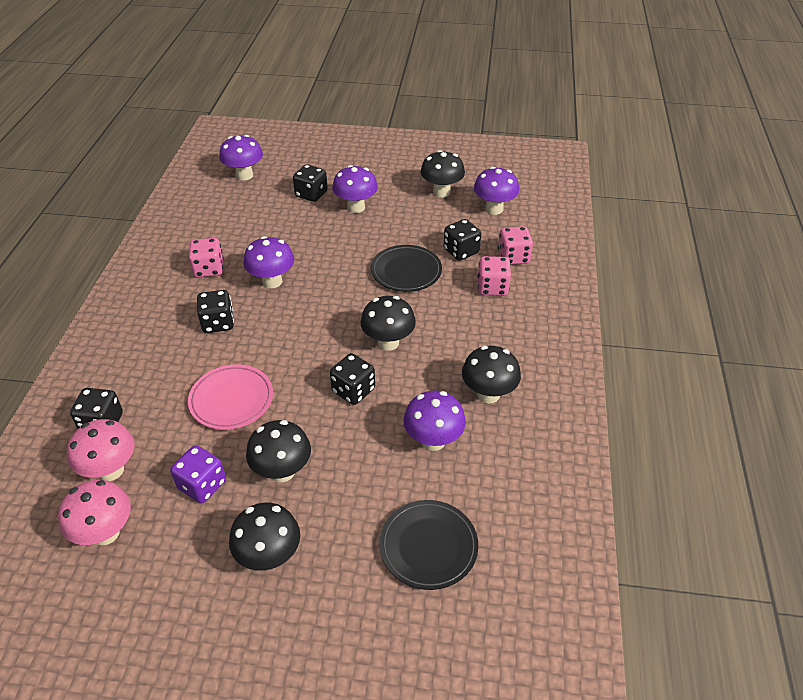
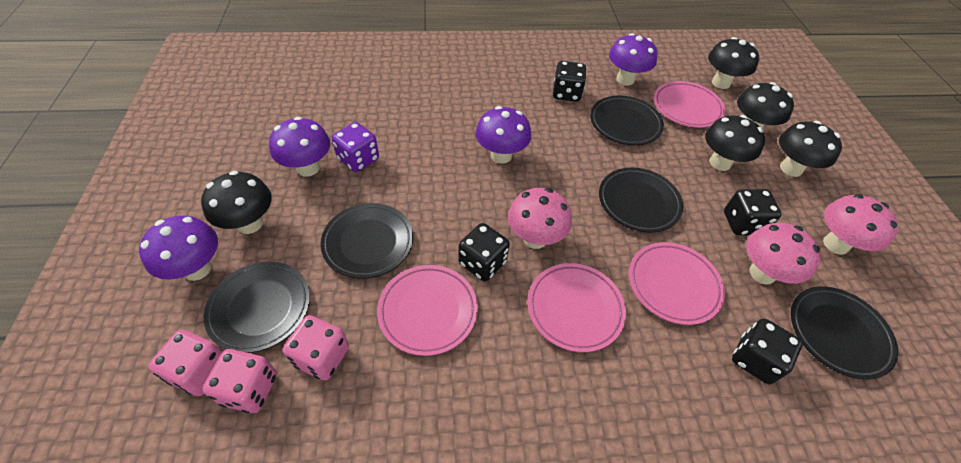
black dice: 5 -> 4
black plate: 2 -> 5
pink mushroom: 2 -> 3
pink plate: 1 -> 4
purple mushroom: 5 -> 4

